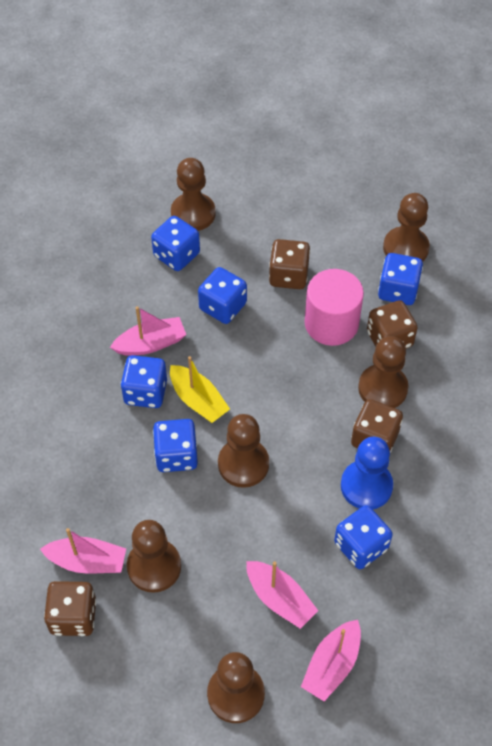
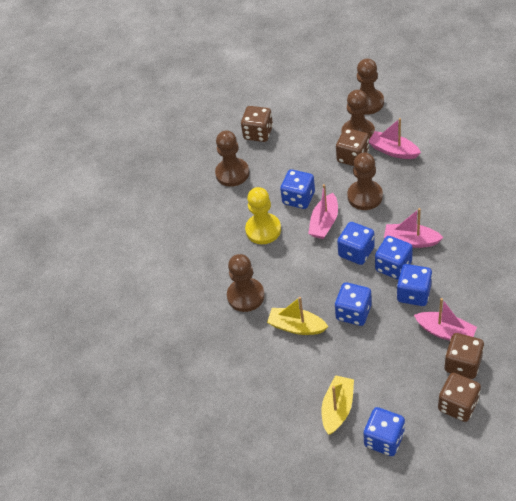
blue pawn: 1 -> 0
brown pawn: 6 -> 5
pink cylinder: 1 -> 0
yellow boat: 1 -> 2
yellow pawn: 0 -> 1

